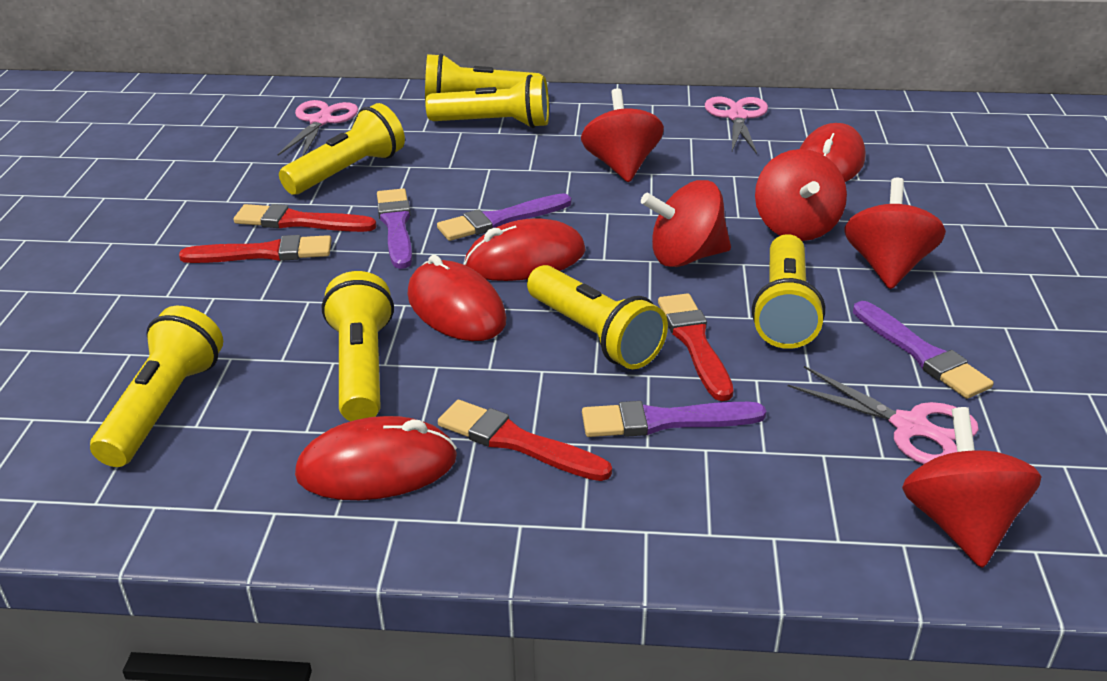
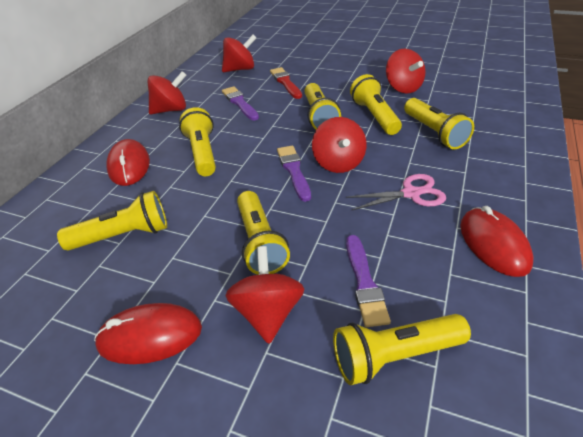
pink scissors: 3 -> 1
purple brush: 4 -> 3
red brush: 4 -> 1
red mouse: 4 -> 3

